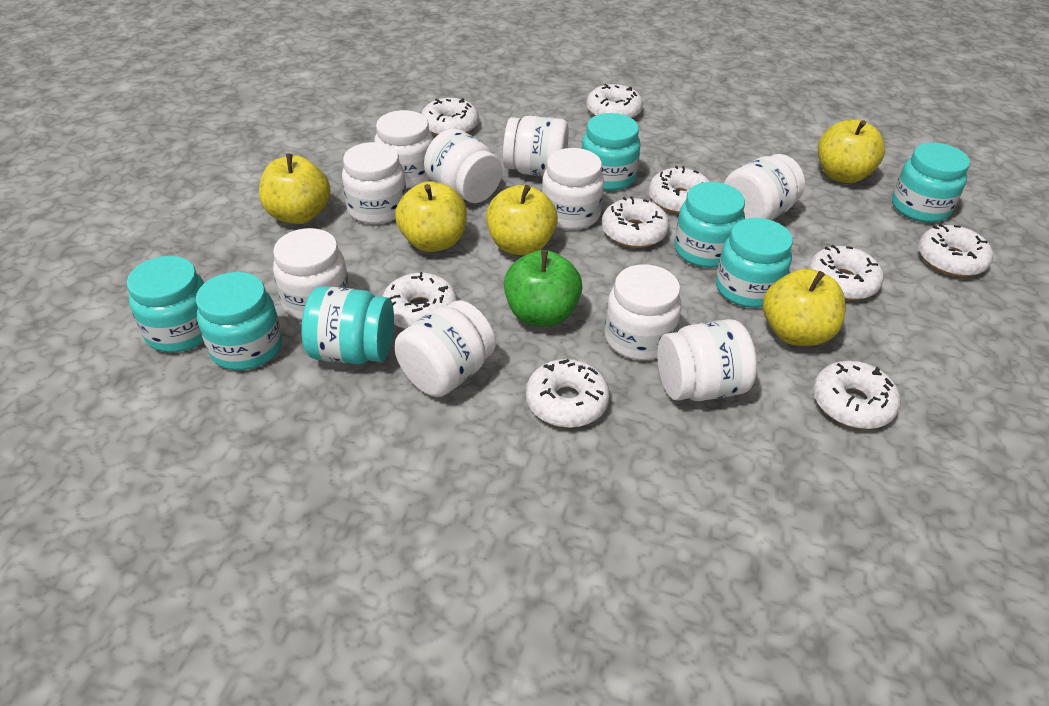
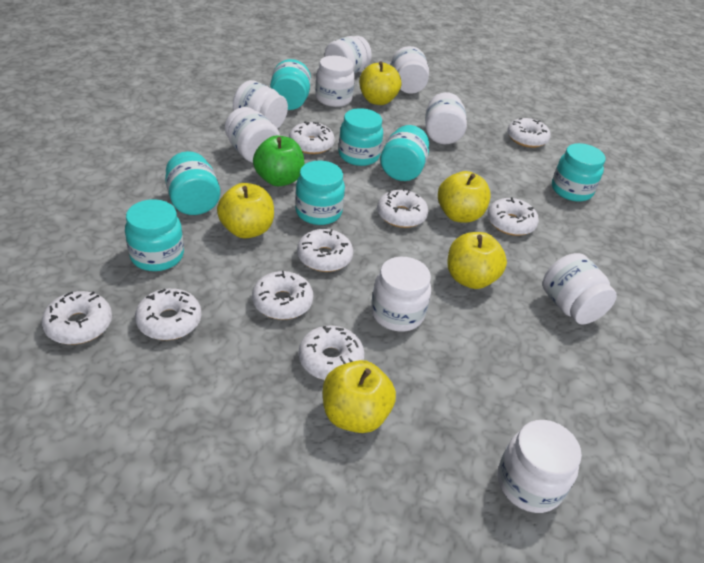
white jar: 10 -> 9

